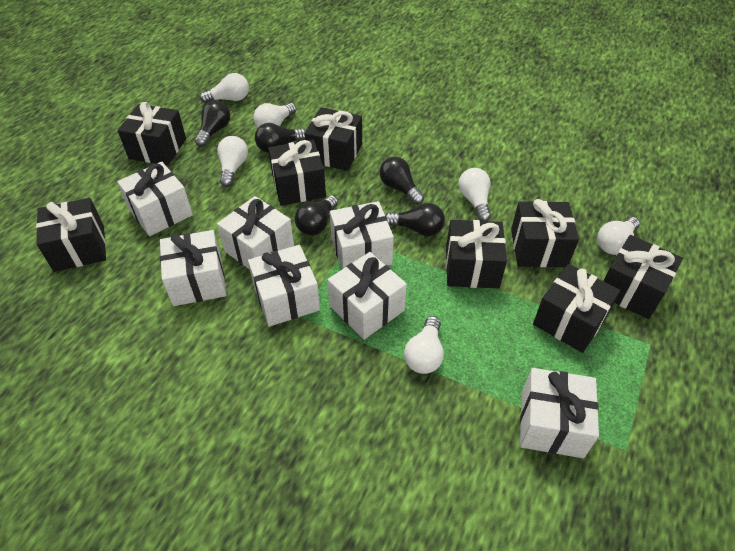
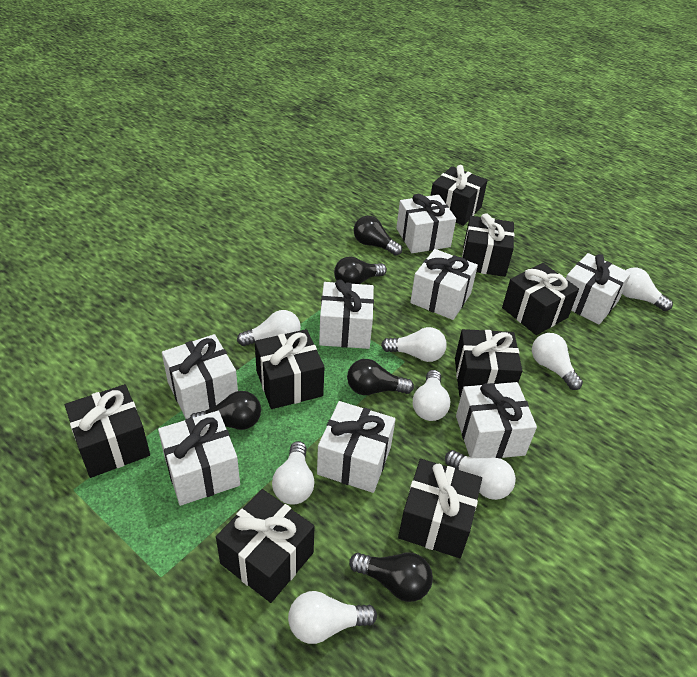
white gift: 7 -> 8
white light bulb: 6 -> 8

